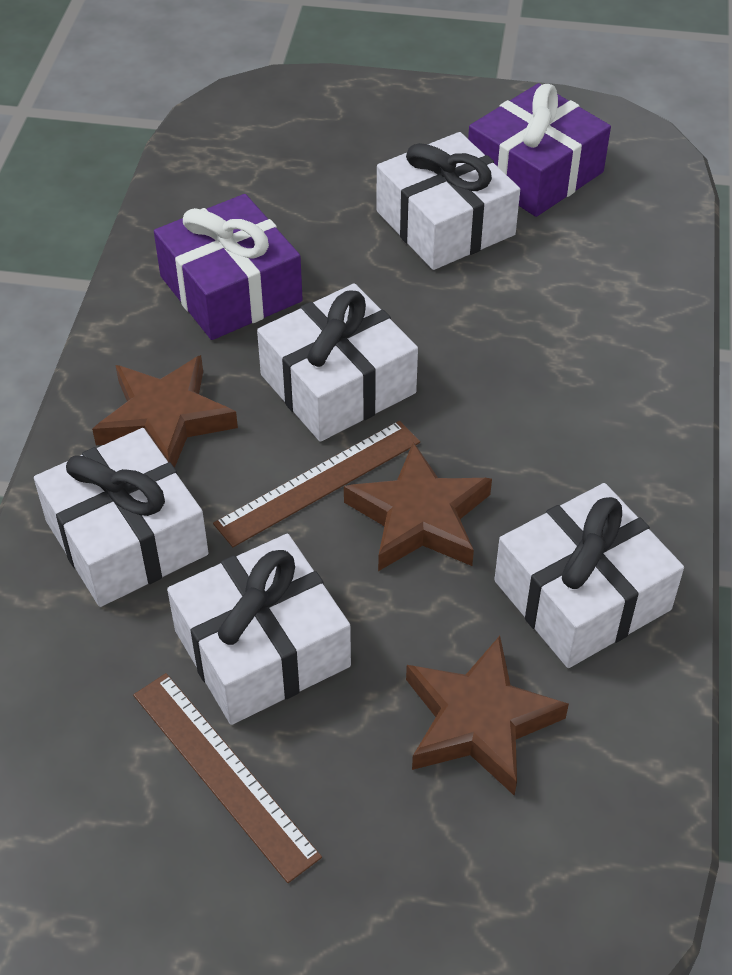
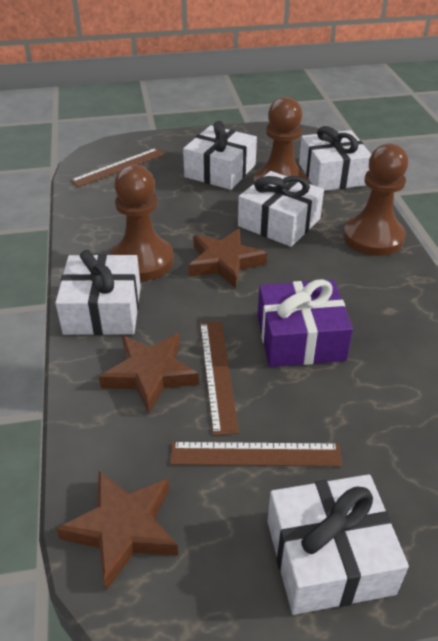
brown pawn: 0 -> 3
brown ruler: 2 -> 3
purple gift: 2 -> 1

